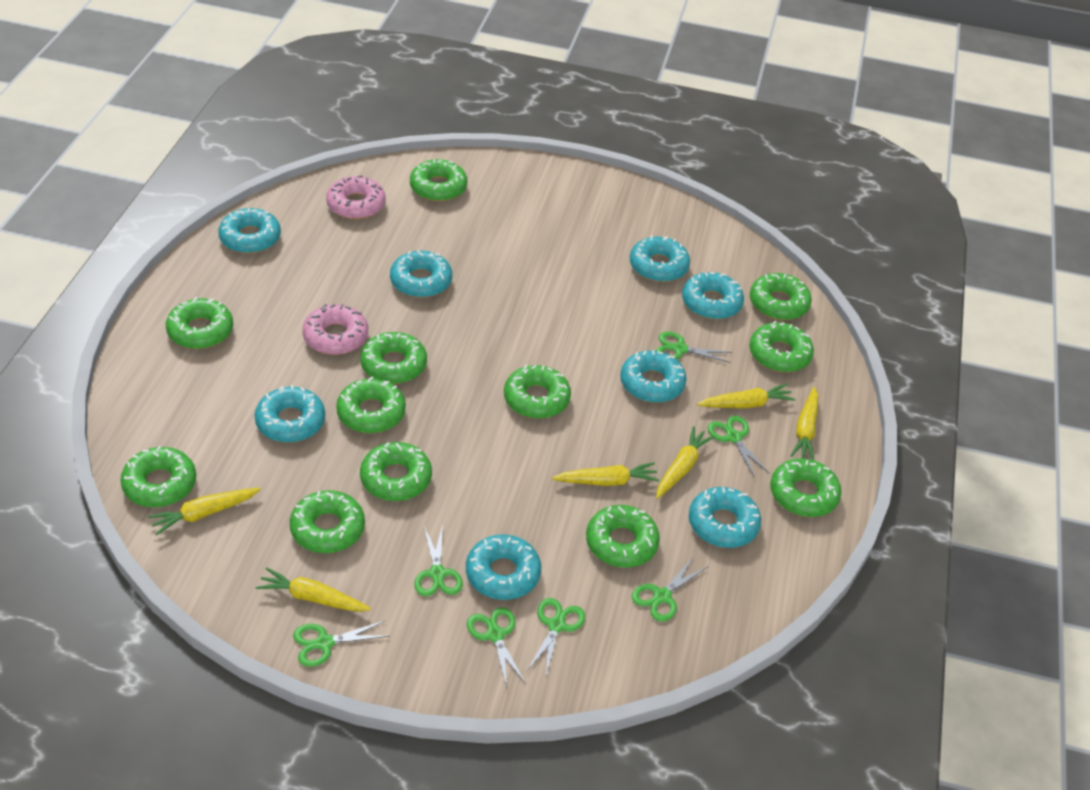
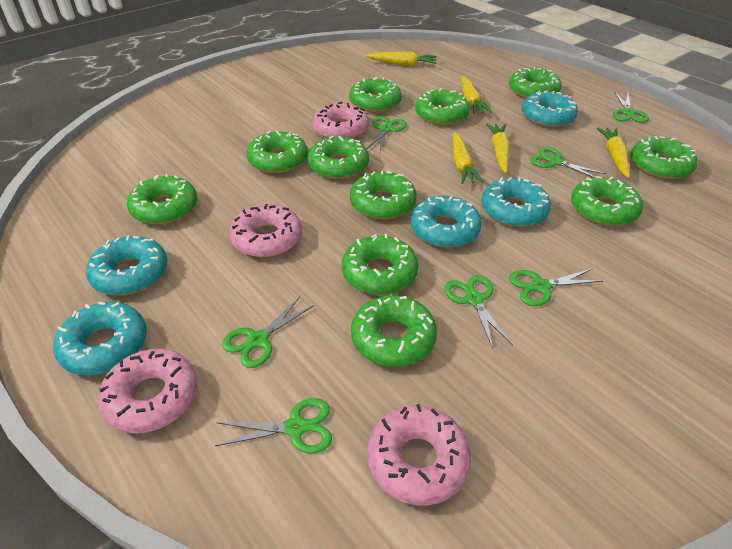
green donut: 12 -> 11
pink donut: 2 -> 4
turquoise donut: 8 -> 5
yellow carrot: 6 -> 5

